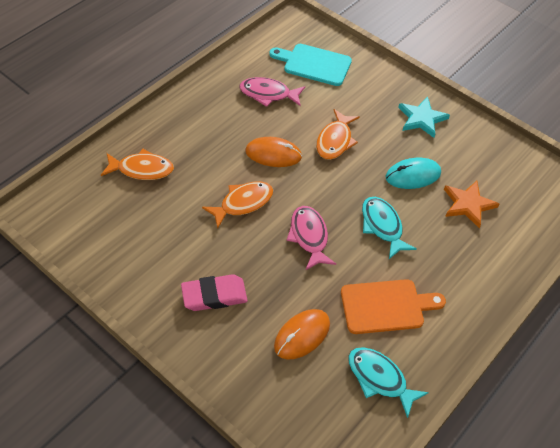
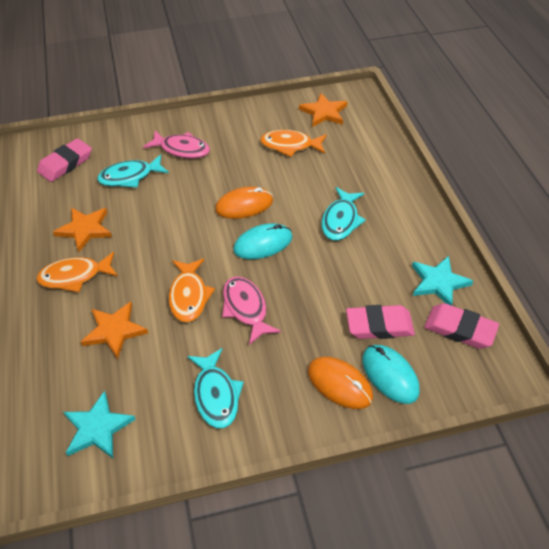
orange cutting board: 1 -> 0
orange star: 1 -> 3
pink eraser: 1 -> 3
turquoise cutting board: 1 -> 0
turquoise fish: 2 -> 3
turquoise mouse: 1 -> 2
turquoise star: 1 -> 2

